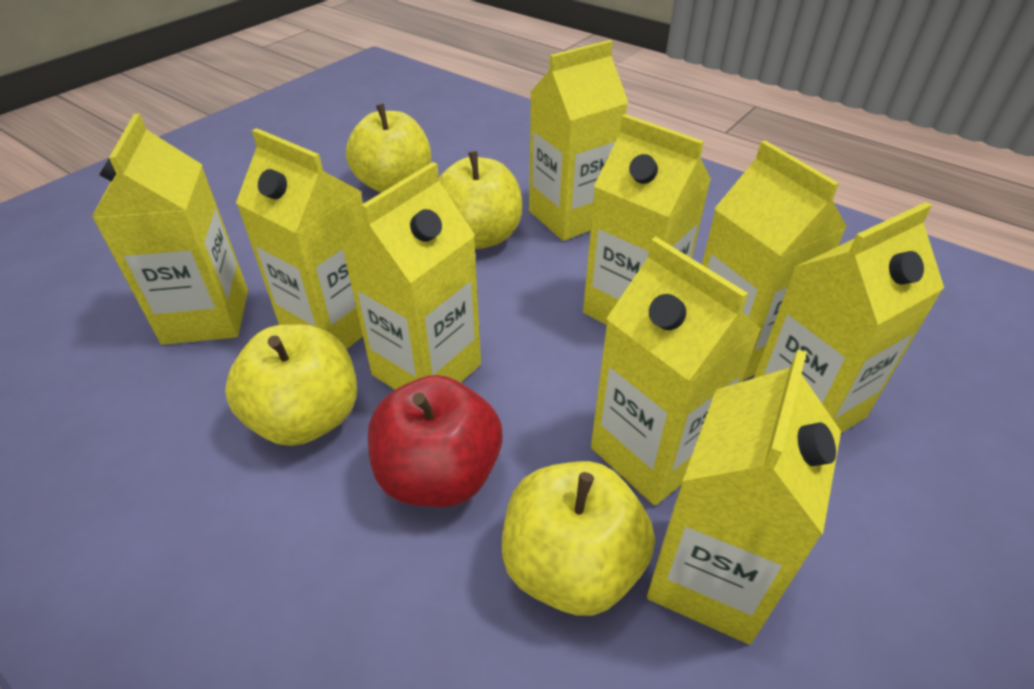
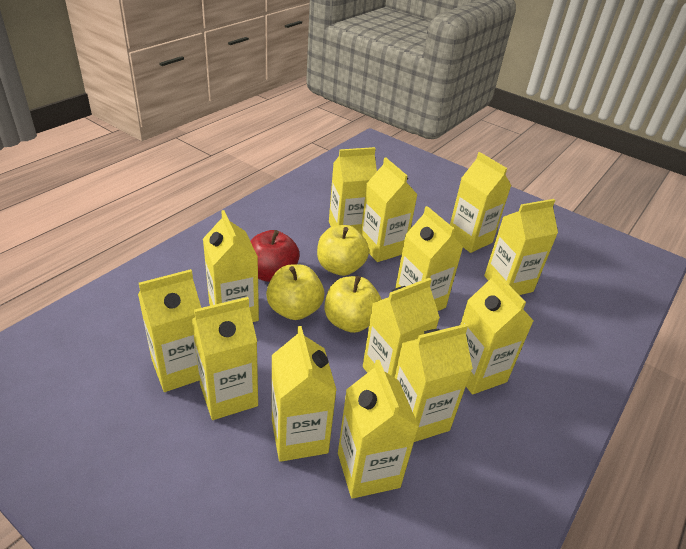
yellow apple: 4 -> 3
yellow carton: 9 -> 13

